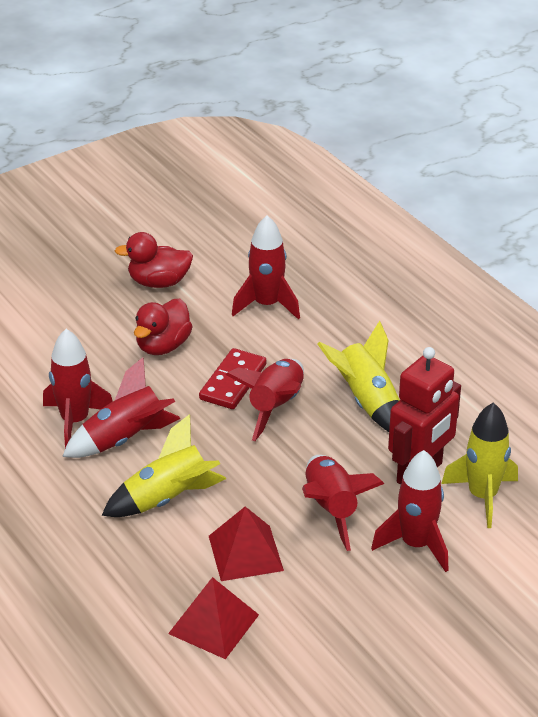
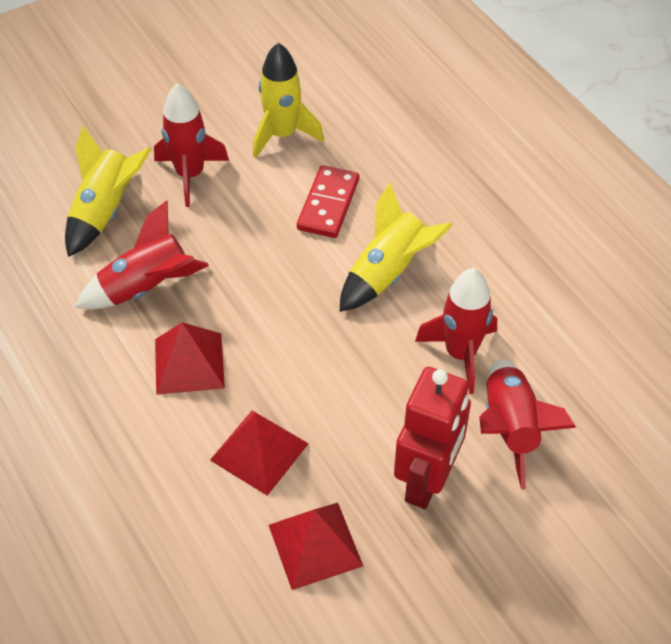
red duck: 2 -> 0
red pyramid: 2 -> 3
red rocket: 6 -> 4

